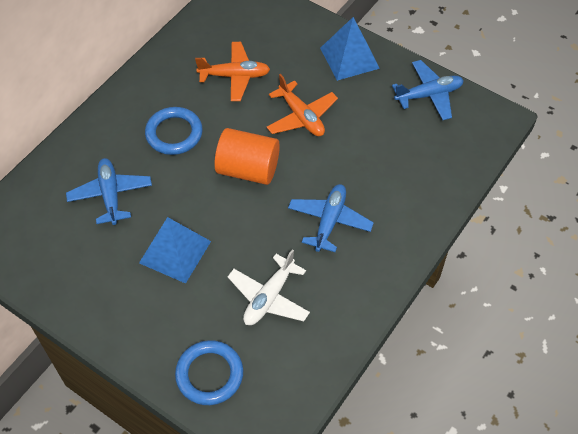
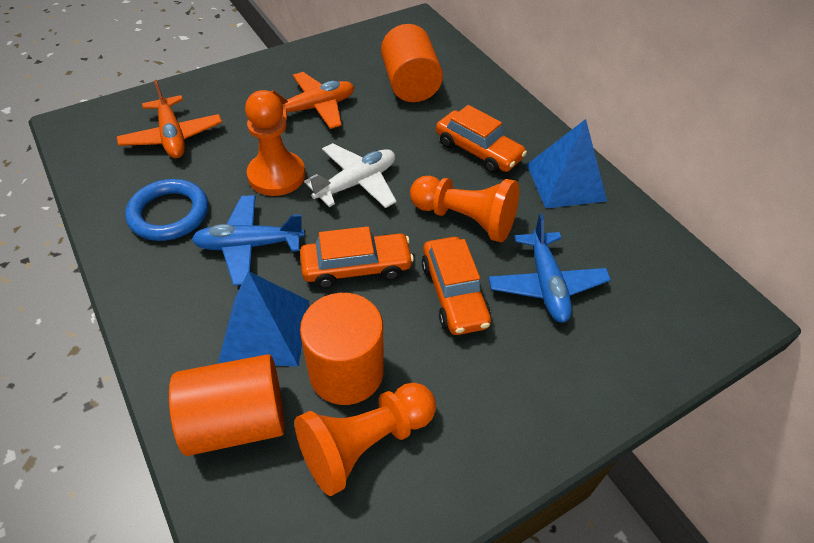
blue plane: 3 -> 2
blue ring: 2 -> 1
orange car: 0 -> 3
orange cylinder: 1 -> 3
orange pawn: 0 -> 3

